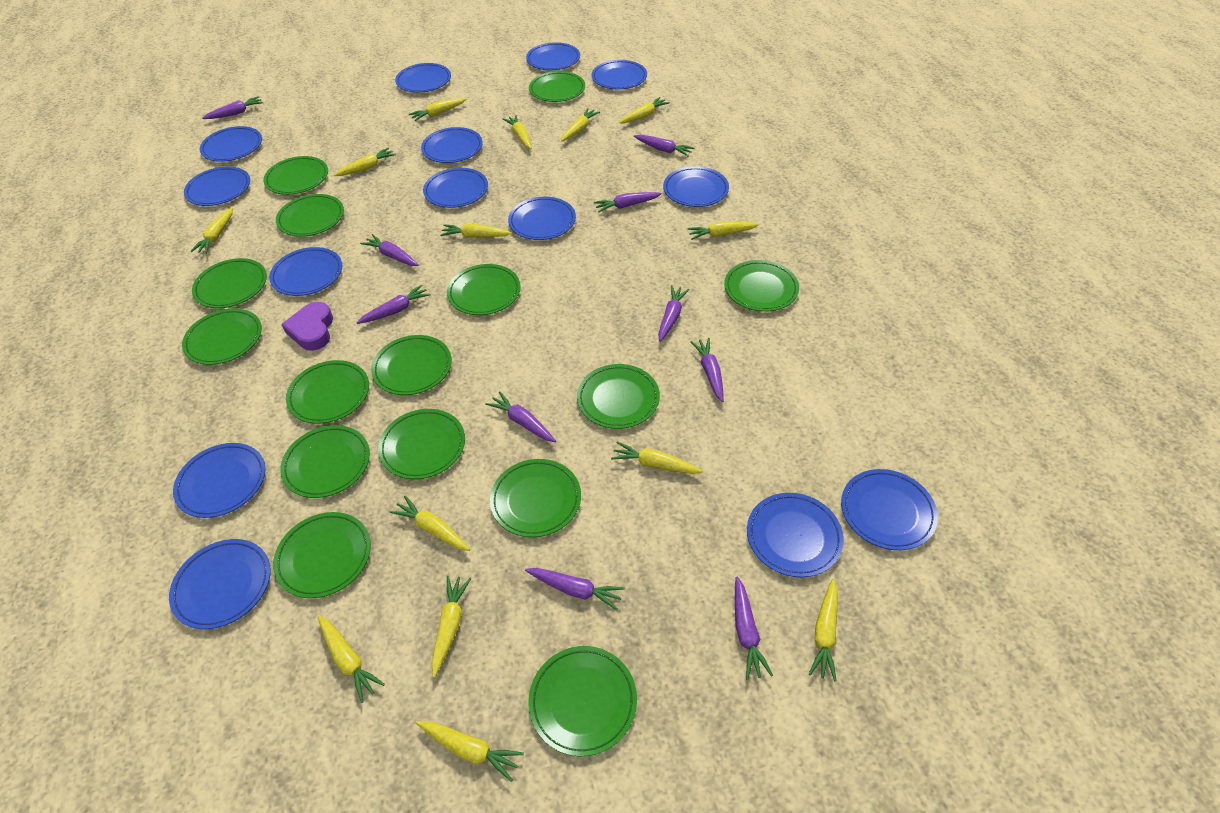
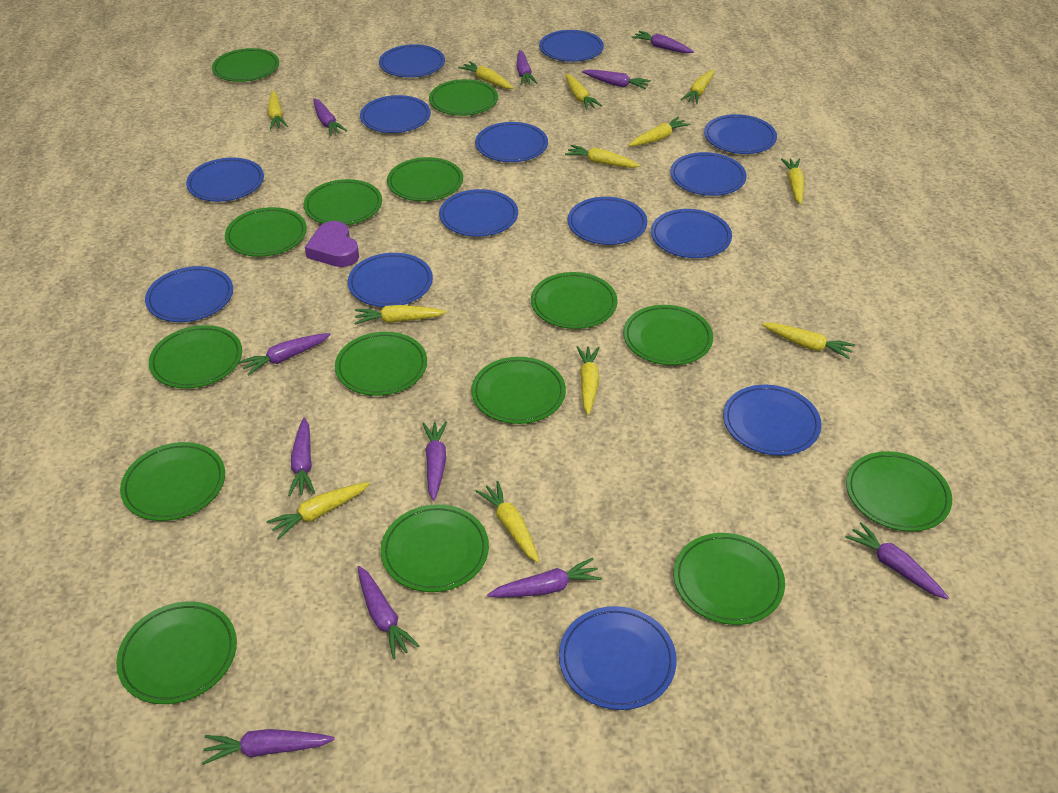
purple carrot: 10 -> 11
yellow carrot: 14 -> 12

